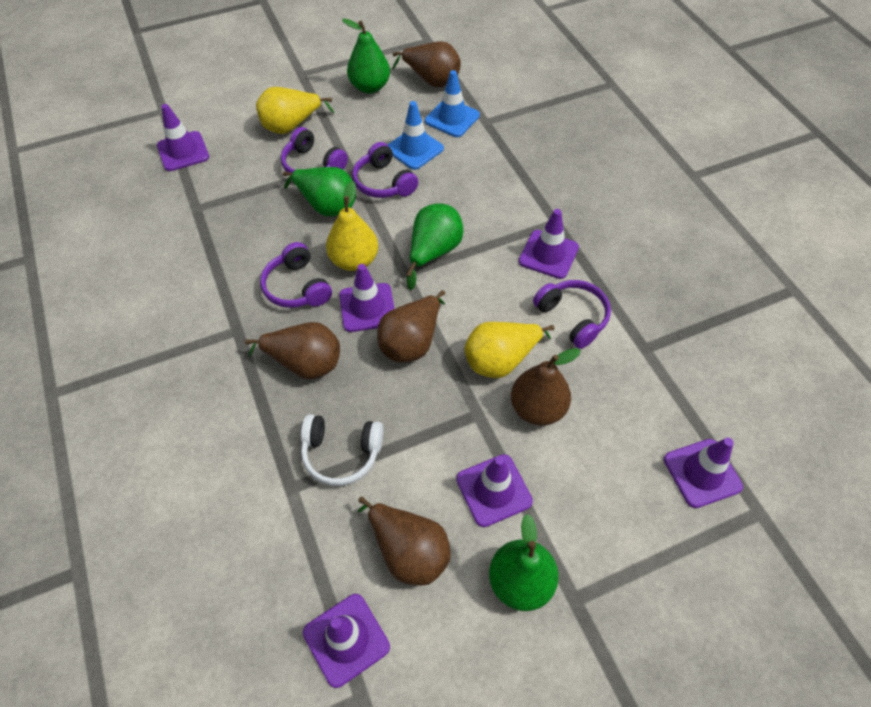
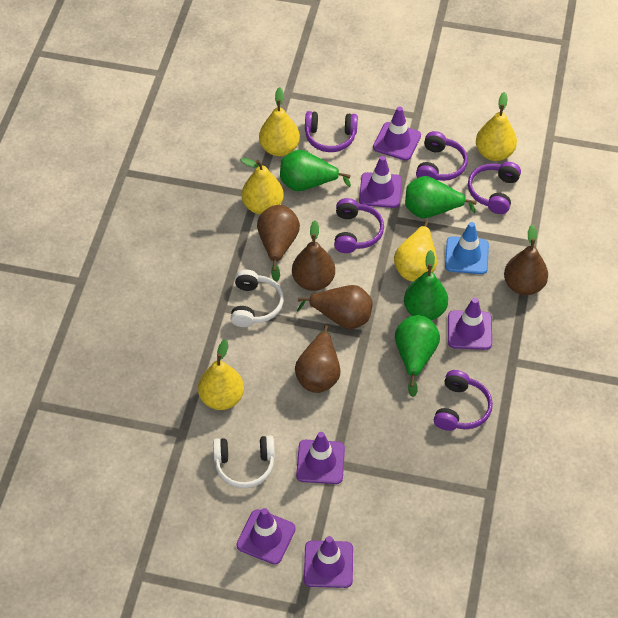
blue traffic cone: 2 -> 1
purple headphones: 4 -> 5
white headphones: 1 -> 2
yellow pear: 3 -> 5

